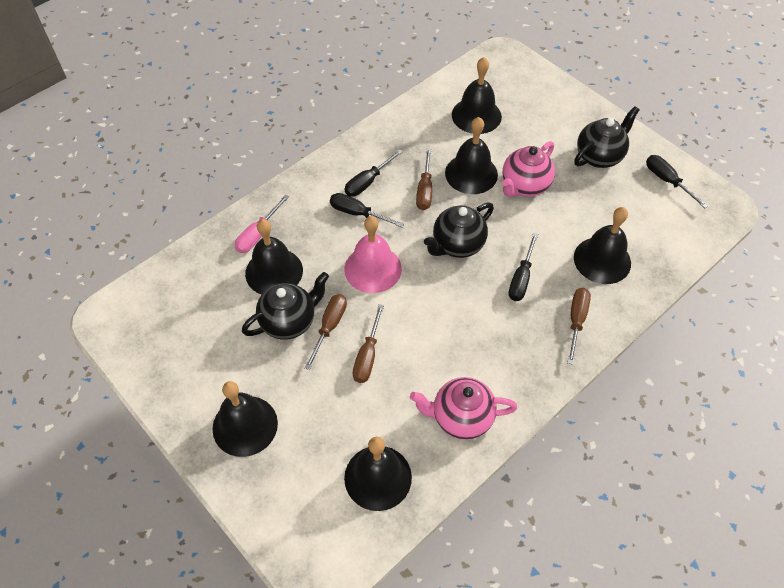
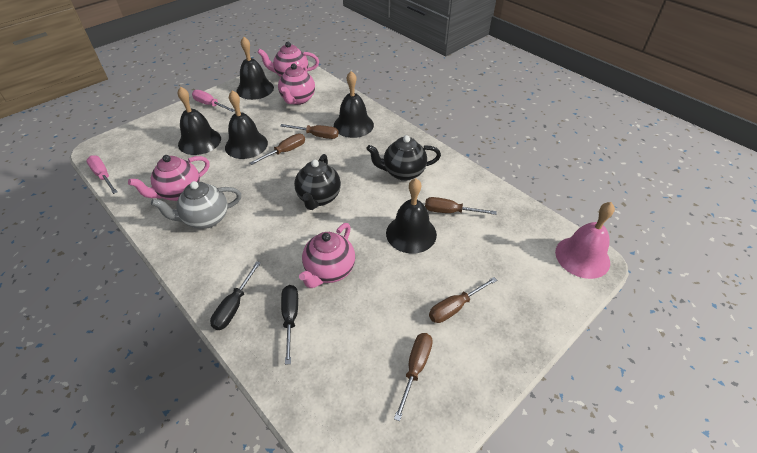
black bell: 6 -> 5
black screwdriver: 4 -> 2
black teapot: 3 -> 2
brown screwdriver: 4 -> 5
grey teapot: 0 -> 1
pink screwdriver: 1 -> 2
pink teapot: 2 -> 4

